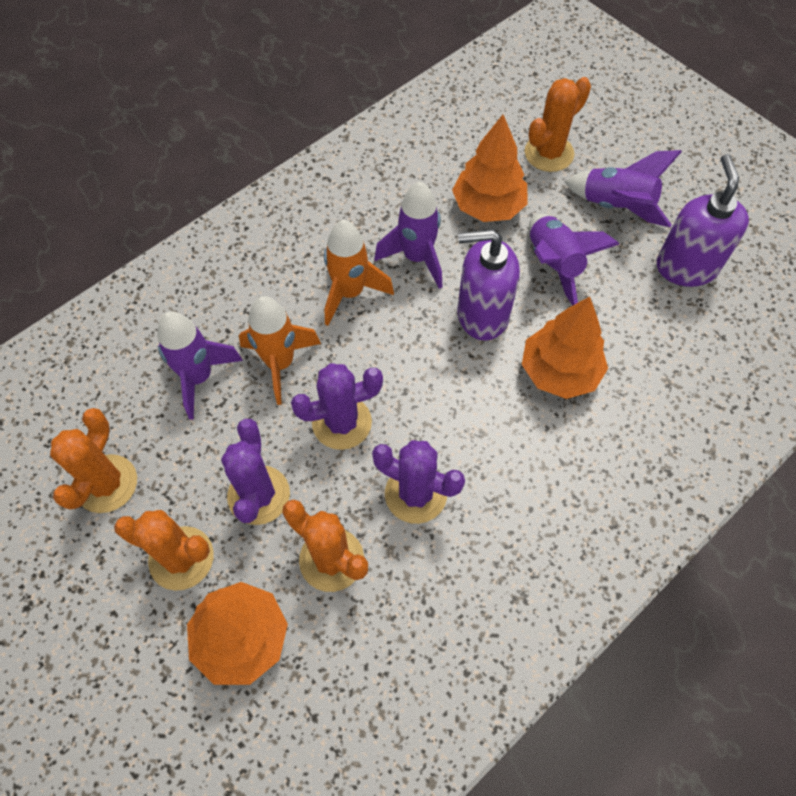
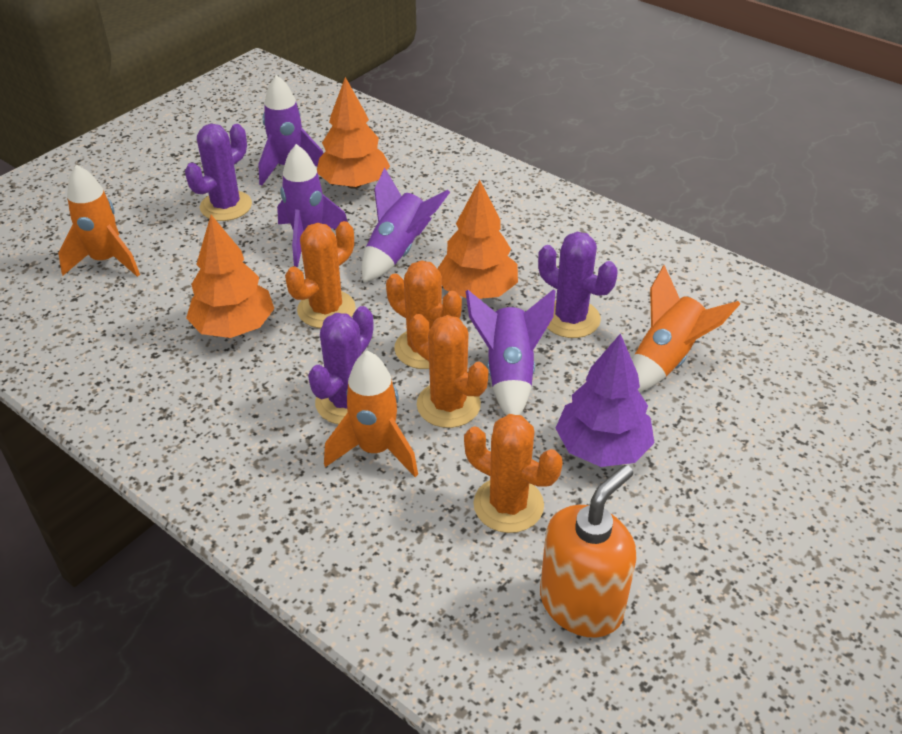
orange rocket: 2 -> 3
orange soap dispenser: 0 -> 1
purple soap dispenser: 2 -> 0
purple tree: 0 -> 1

